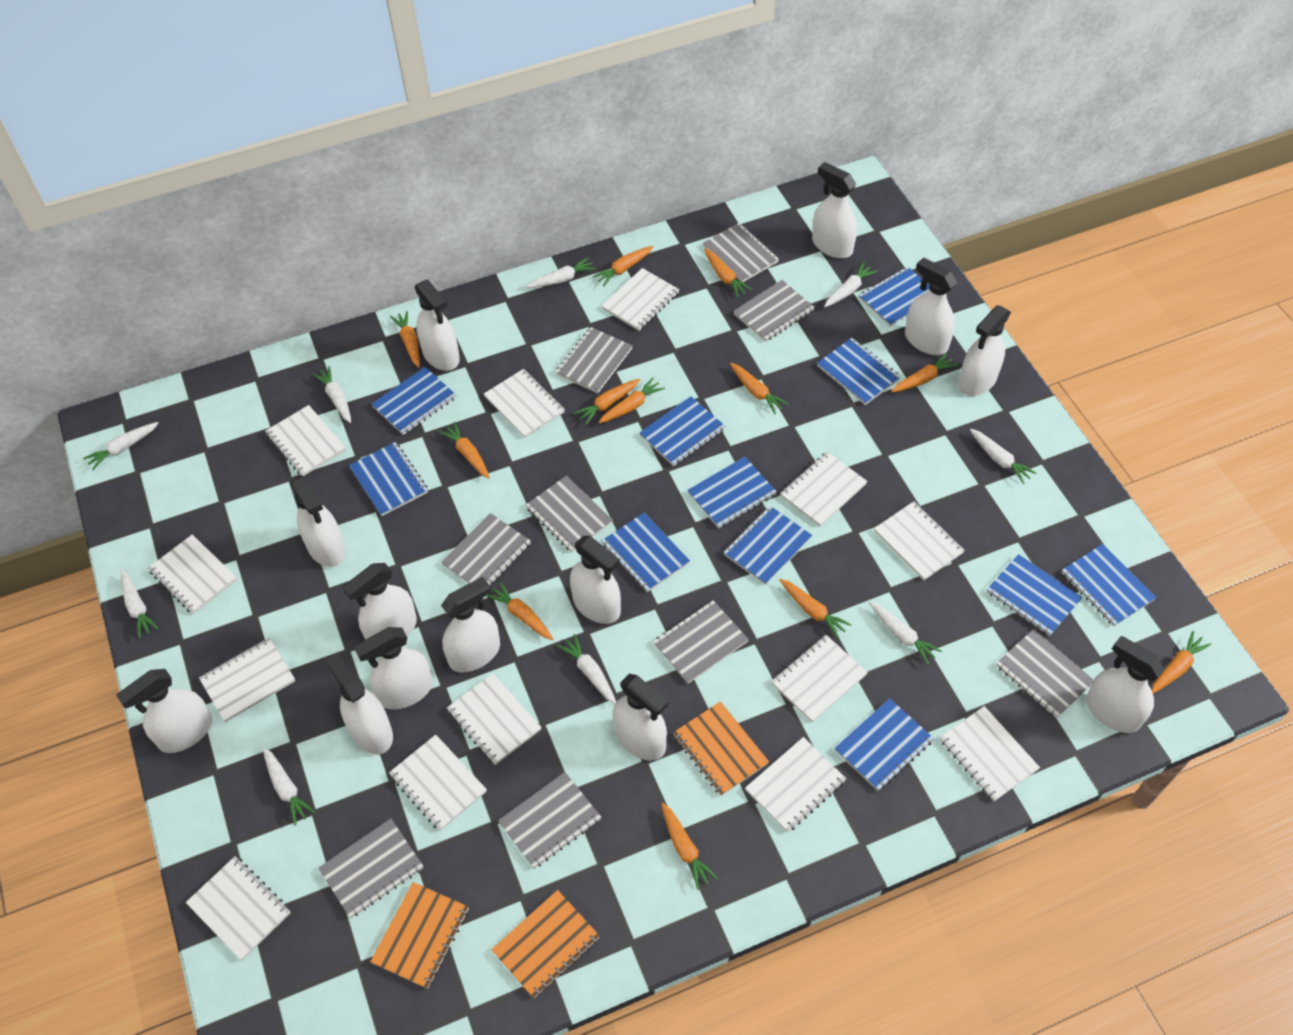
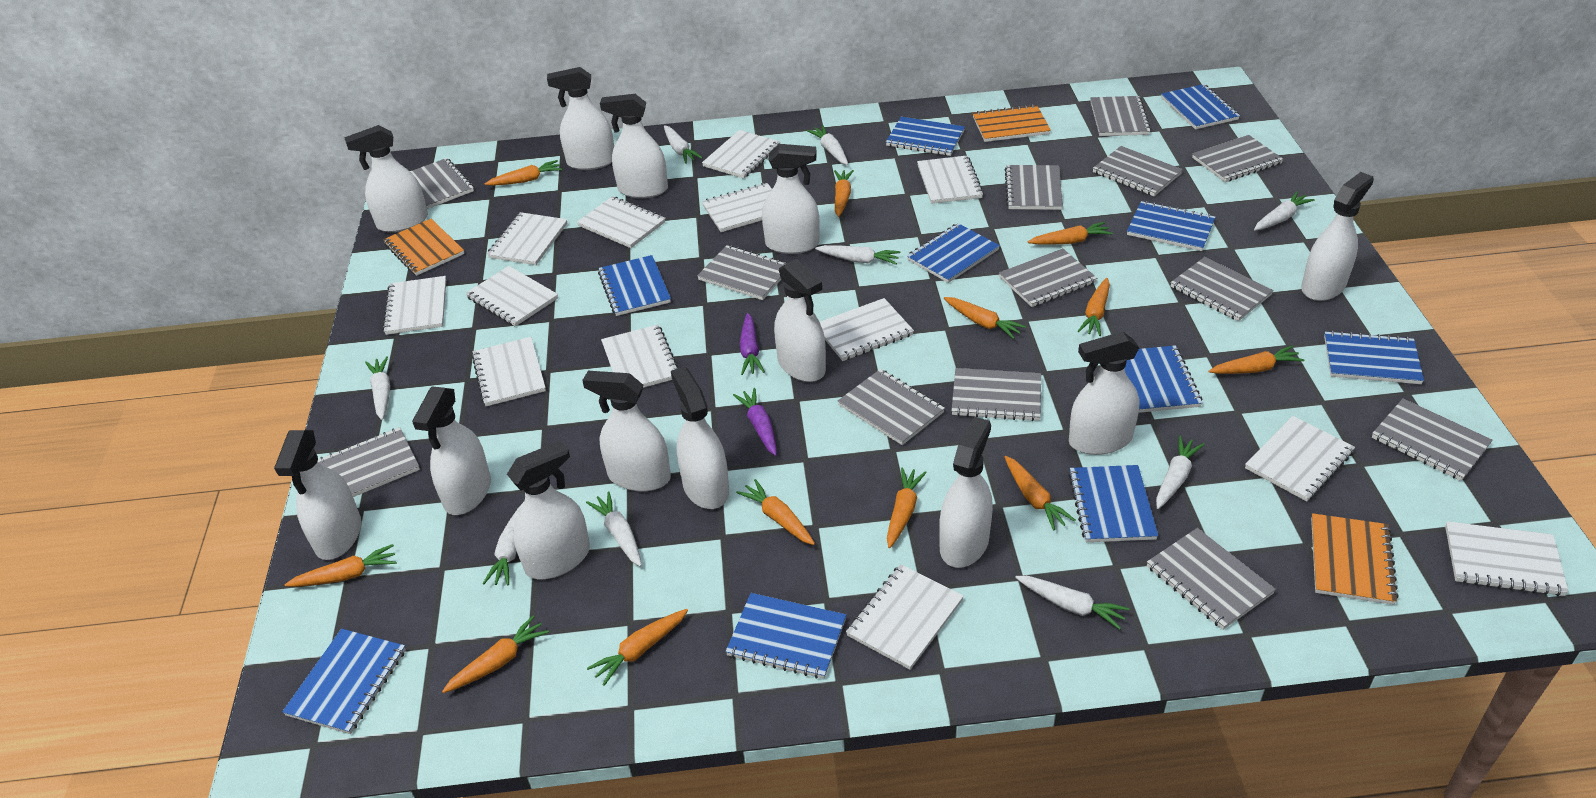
blue notebook: 11 -> 10
grey notebook: 9 -> 13
purple carrot: 0 -> 2

